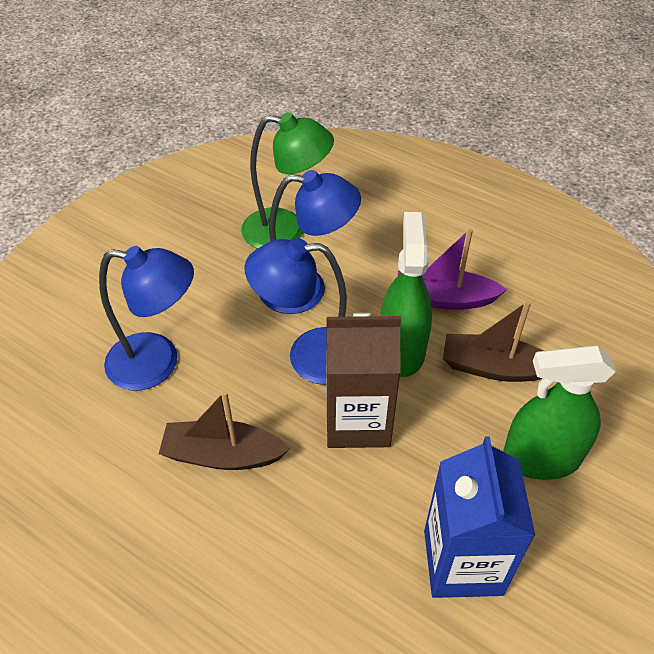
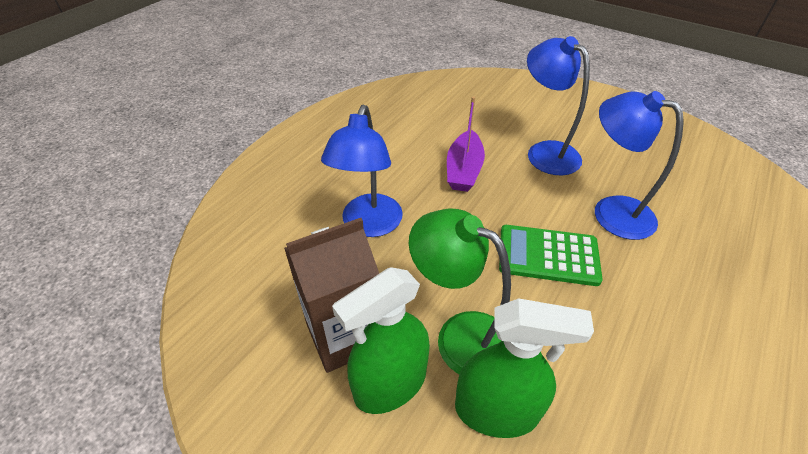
blue carton: 1 -> 0
brown boat: 2 -> 0
green calculator: 0 -> 1

